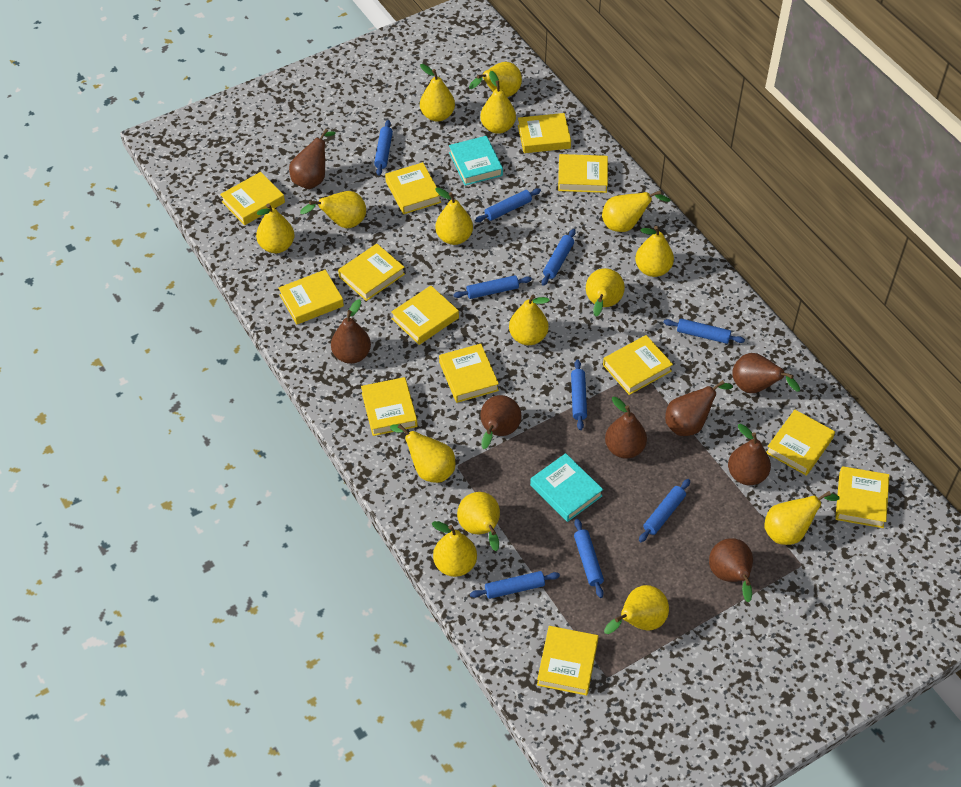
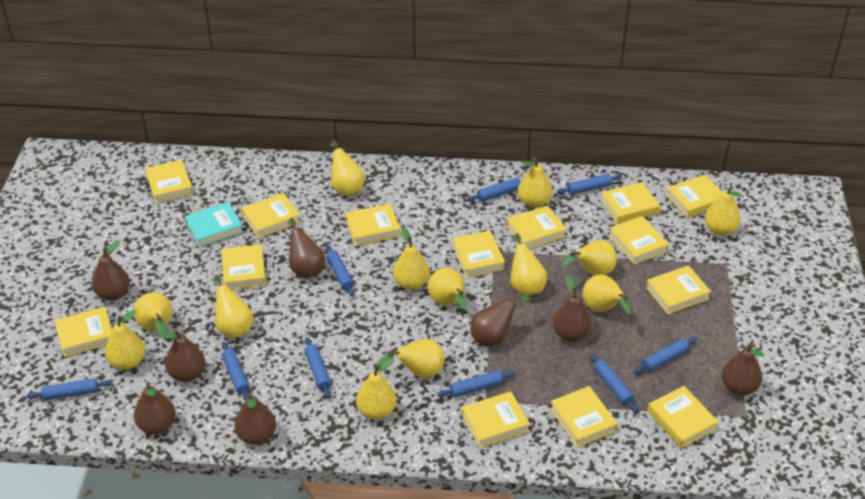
turquoise book: 2 -> 1
yellow book: 13 -> 14
yellow pear: 15 -> 13

